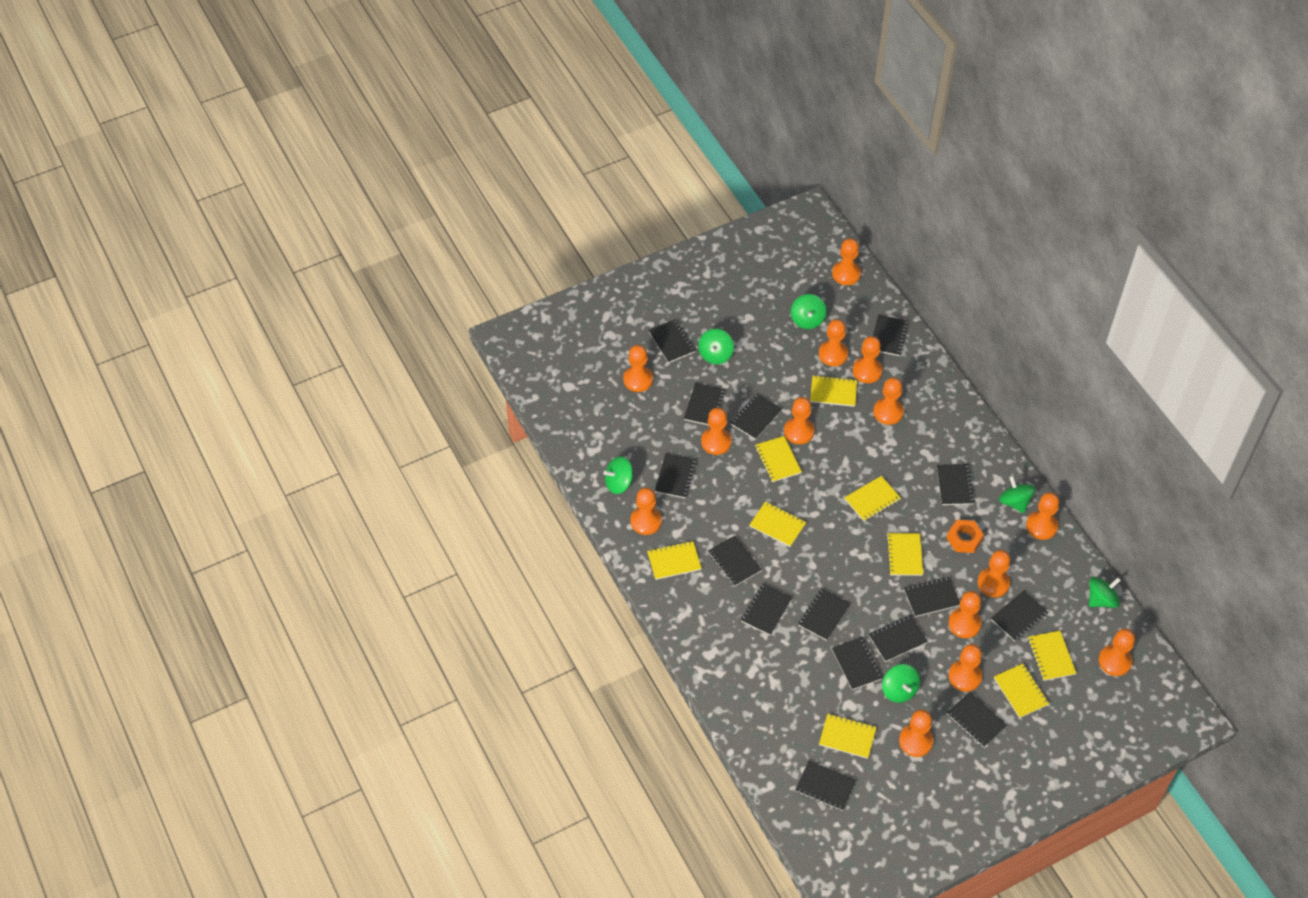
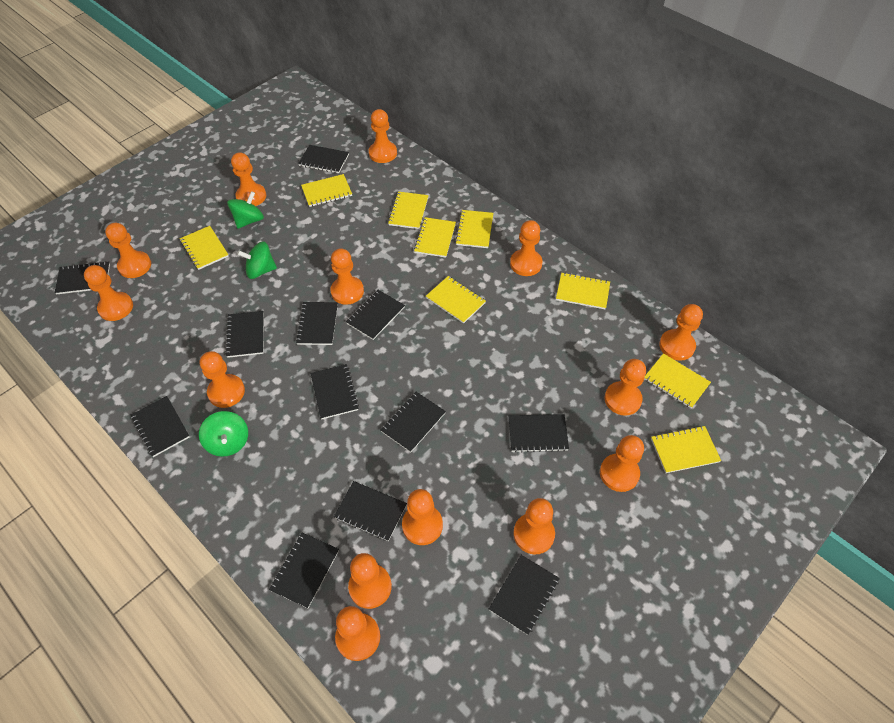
black notebook: 15 -> 12
green spinning top: 6 -> 3
orange nut: 1 -> 0

